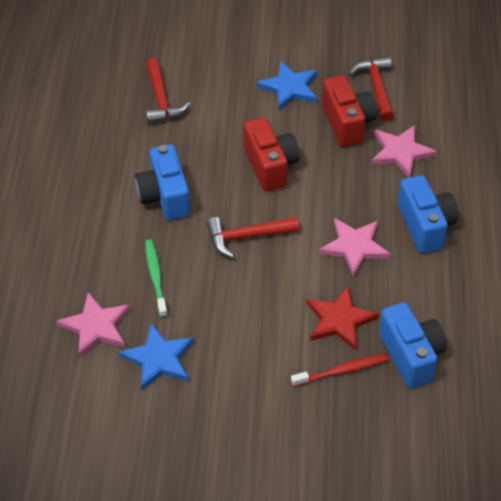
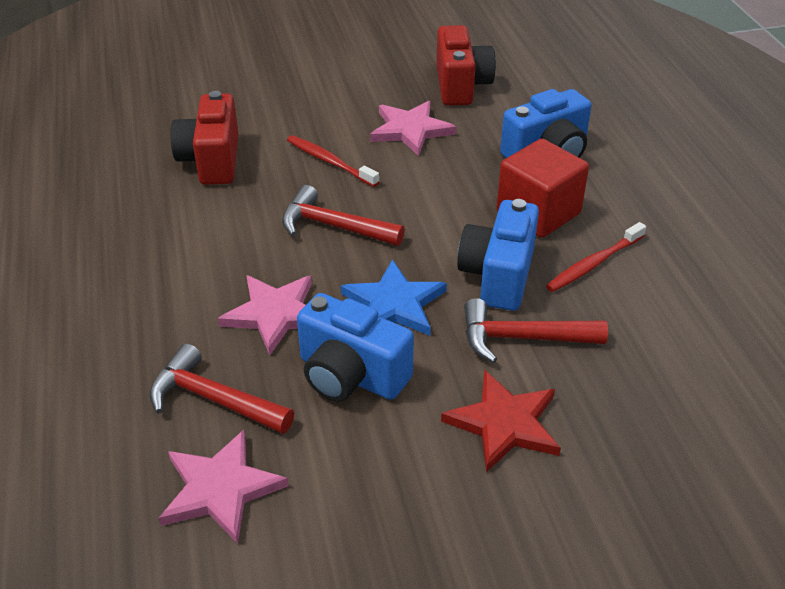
blue star: 2 -> 1
green toothbrush: 1 -> 0
red cube: 0 -> 1
red toothbrush: 1 -> 2

